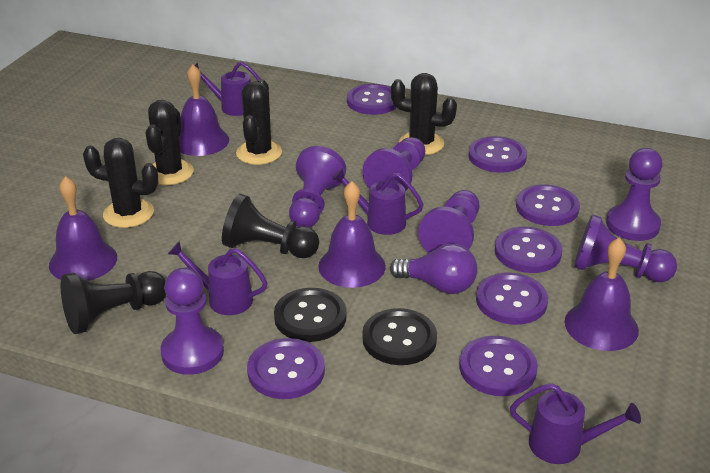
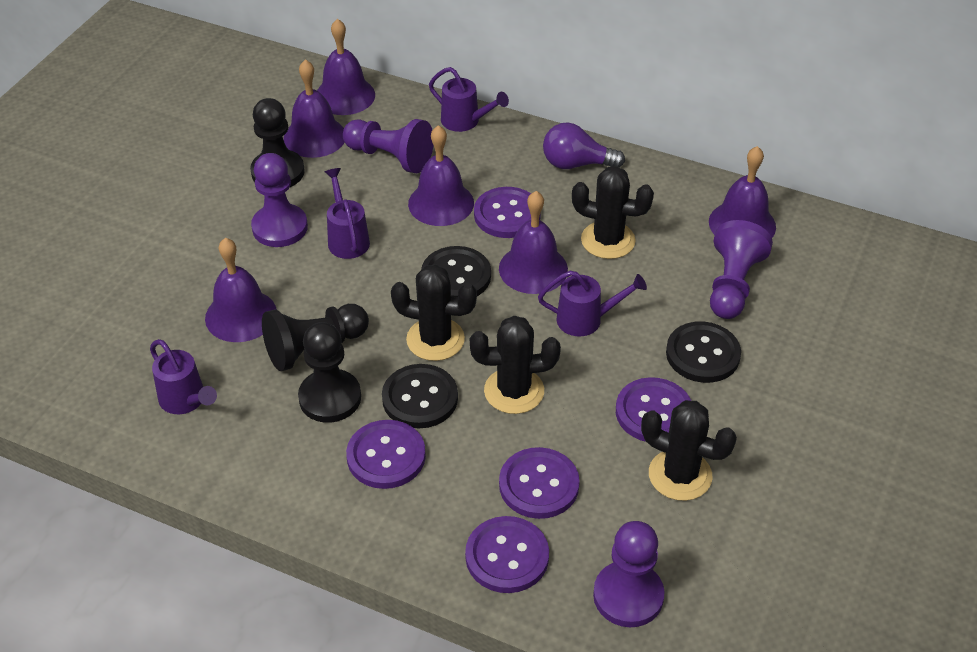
black button: 2 -> 3
black pawn: 2 -> 3
purple bell: 4 -> 6
purple button: 7 -> 5
purple pawn: 6 -> 4

